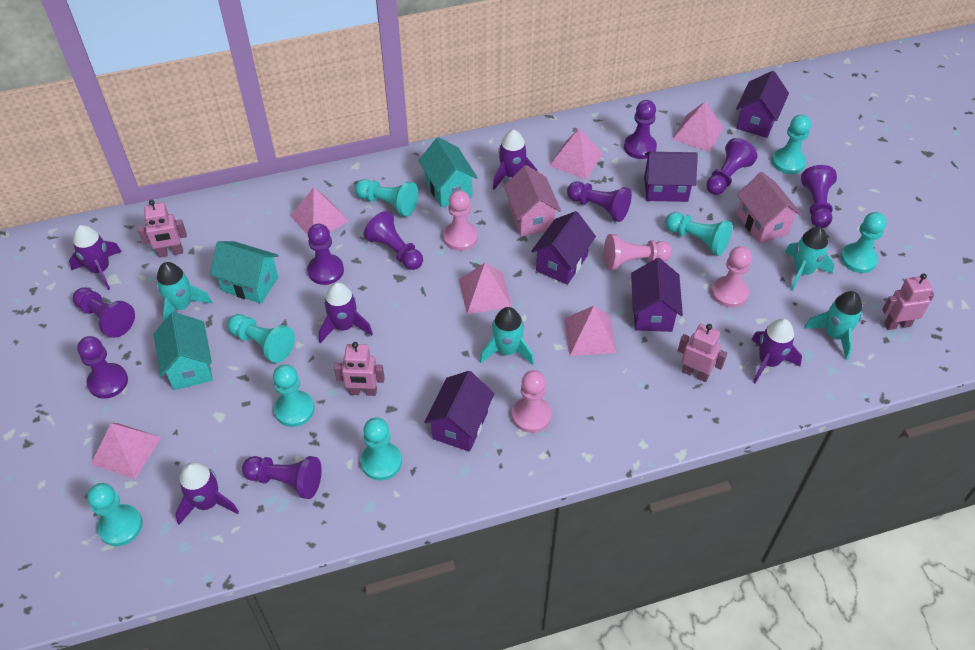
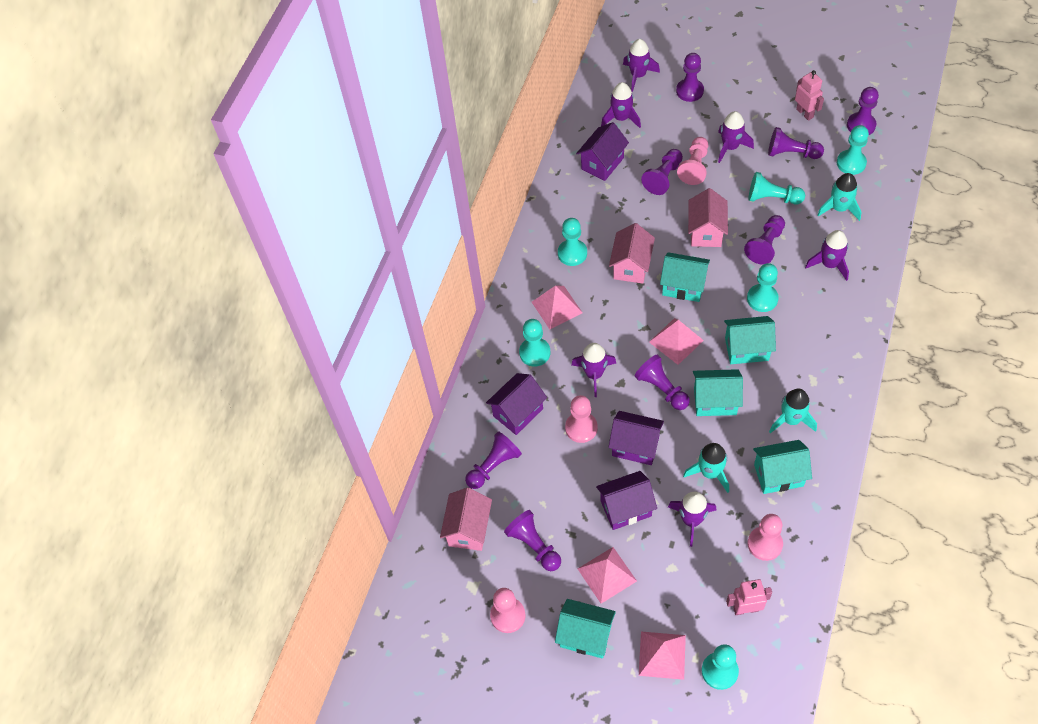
pink house: 2 -> 3
pink pyramid: 6 -> 4
pink robot: 4 -> 2
purple house: 5 -> 4
purple pawn: 9 -> 8
purple rocket: 5 -> 6
turquoise house: 3 -> 5
turquoise pawn: 8 -> 6
turquoise rocket: 4 -> 3

